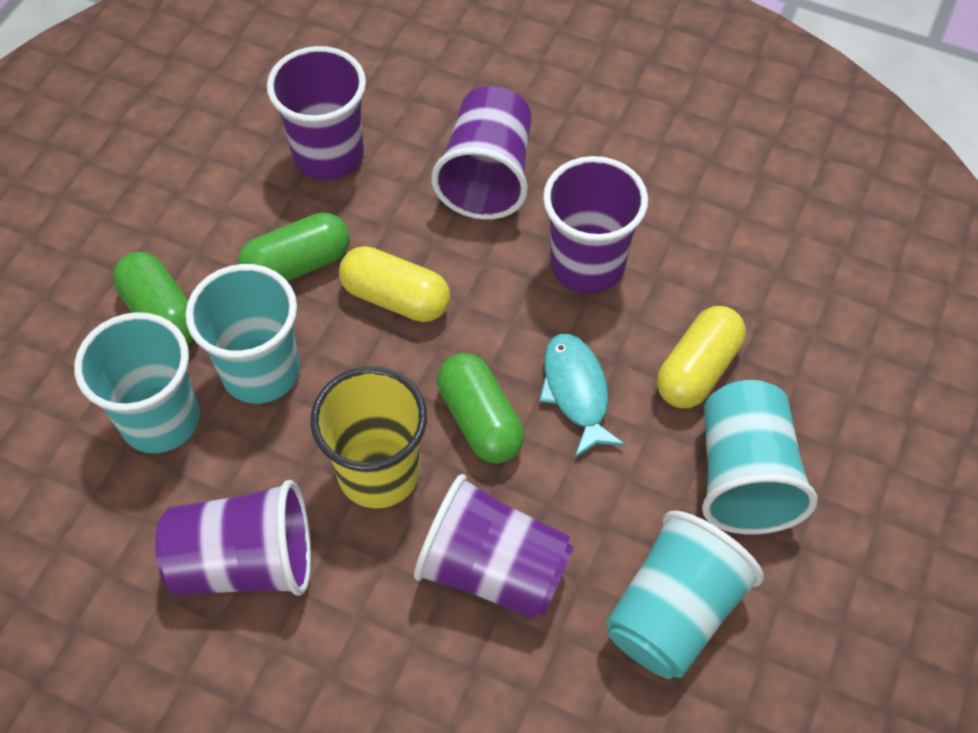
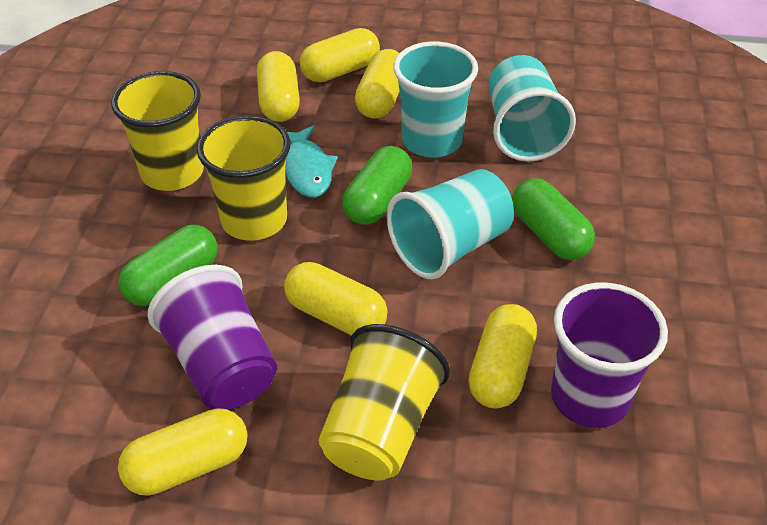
purple cup: 5 -> 2
turquoise cup: 4 -> 3
yellow capsule: 2 -> 6
yellow cup: 1 -> 3

